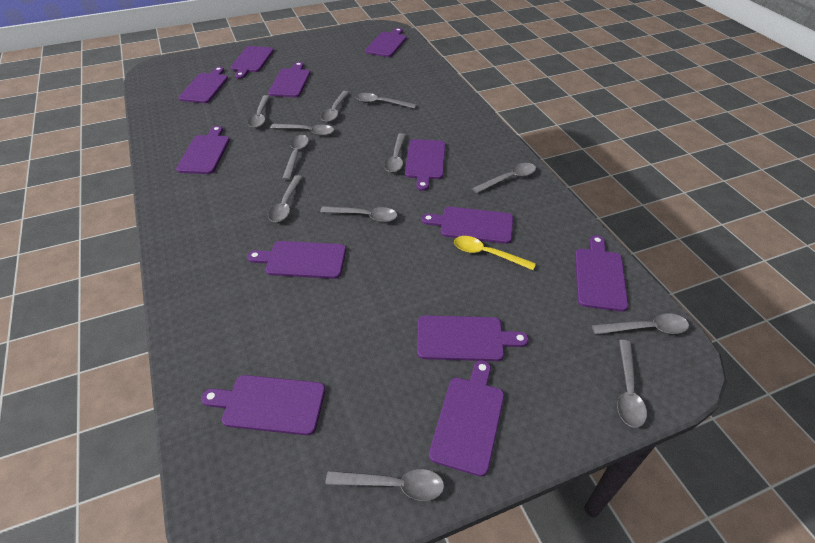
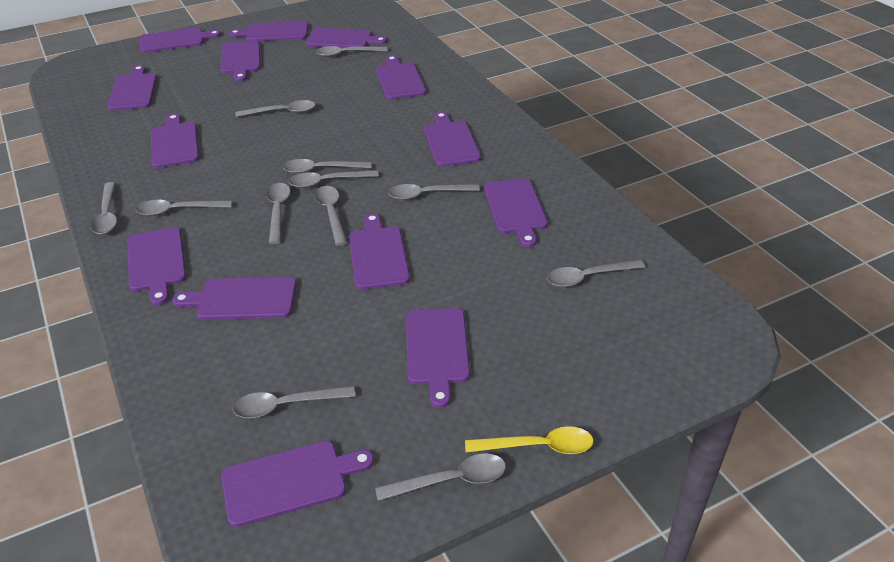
purple cutting board: 12 -> 14

